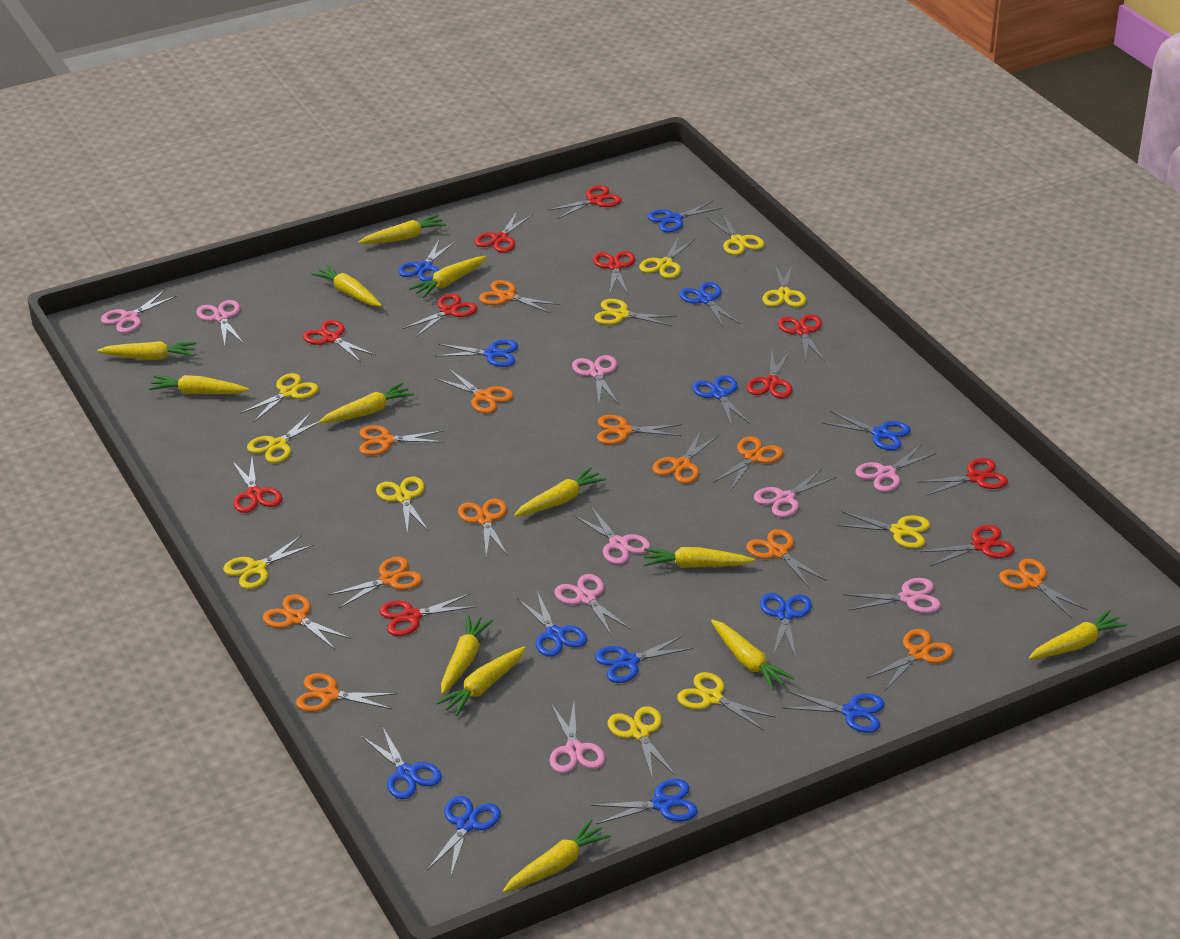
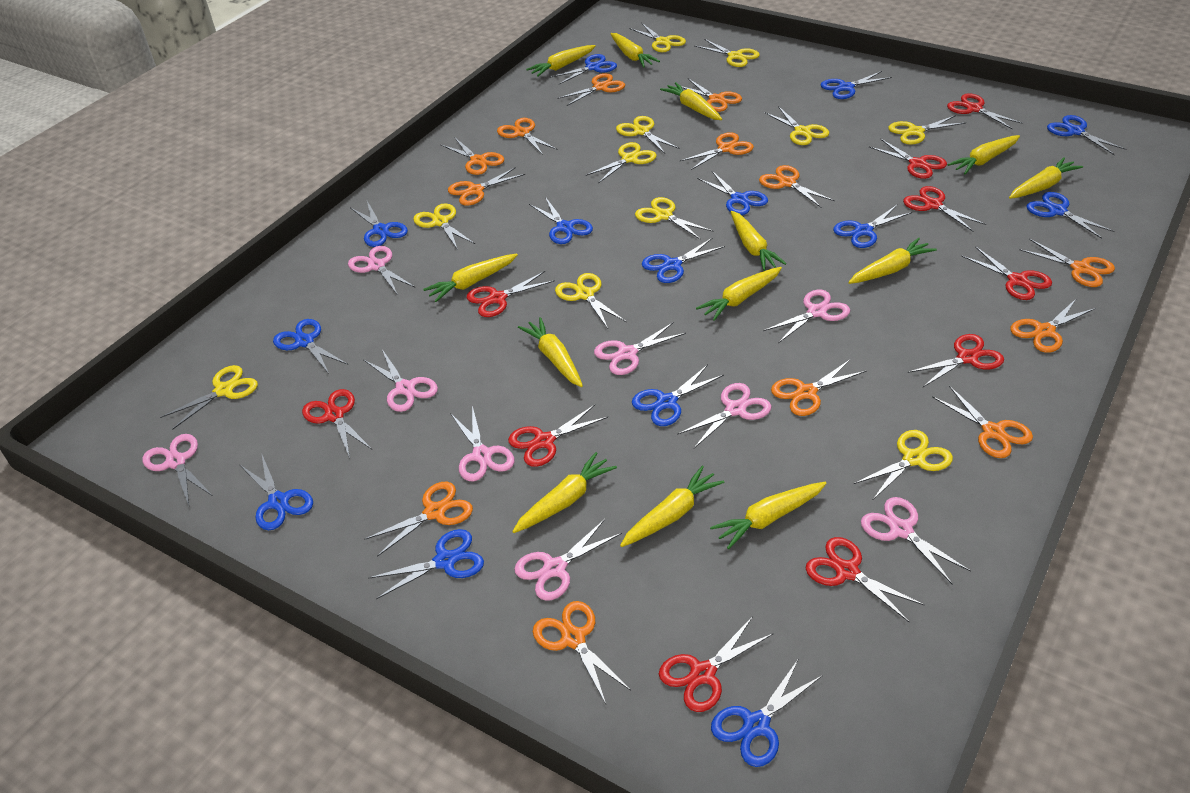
blue scissors: 13 -> 14
red scissors: 11 -> 10

